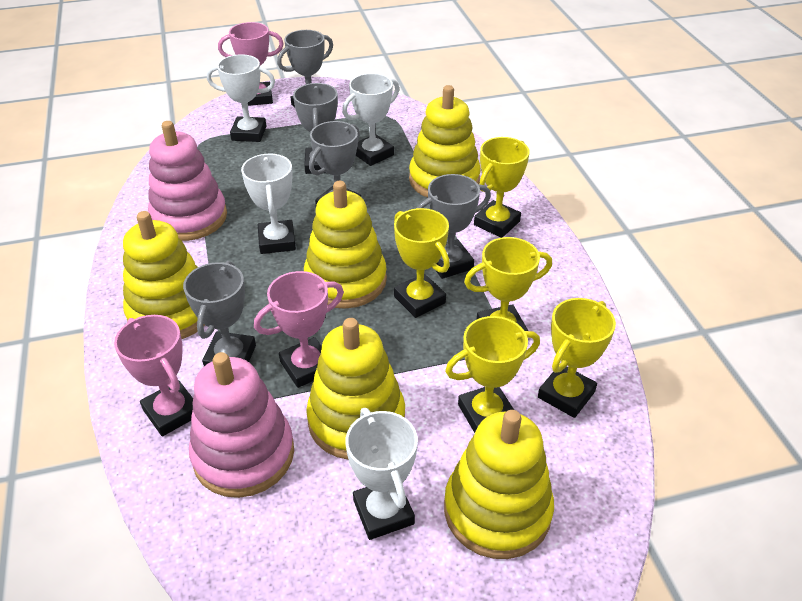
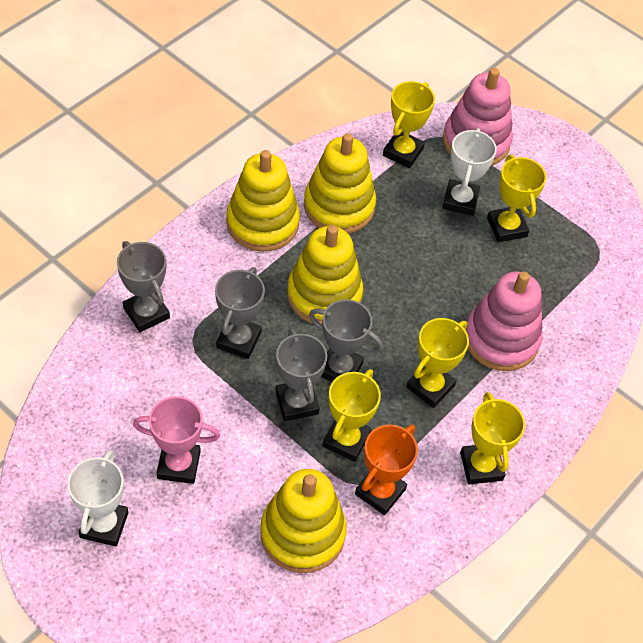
grey trophy: 5 -> 4
orange trophy: 0 -> 1
pink trophy: 3 -> 1
white trophy: 4 -> 2
yellow stacking toy: 5 -> 4

